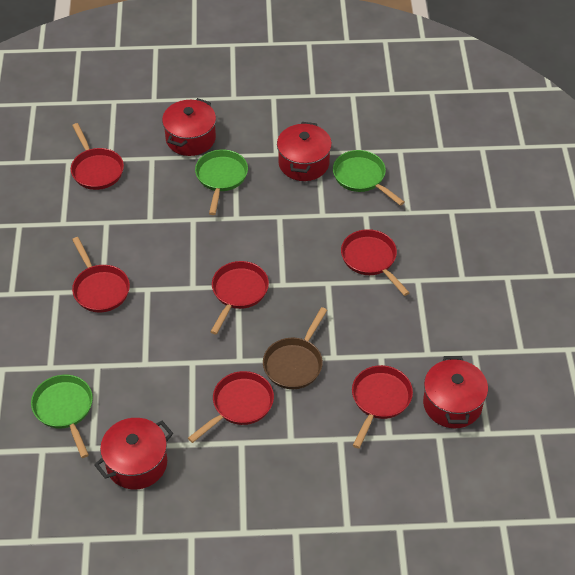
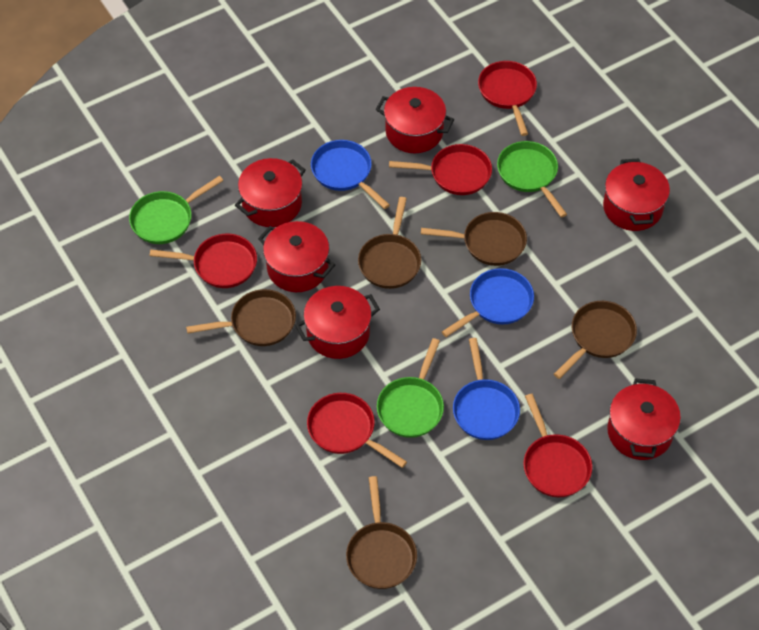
blue pan: 0 -> 3
brown pan: 1 -> 5
red pan: 6 -> 5
red pot: 4 -> 6

